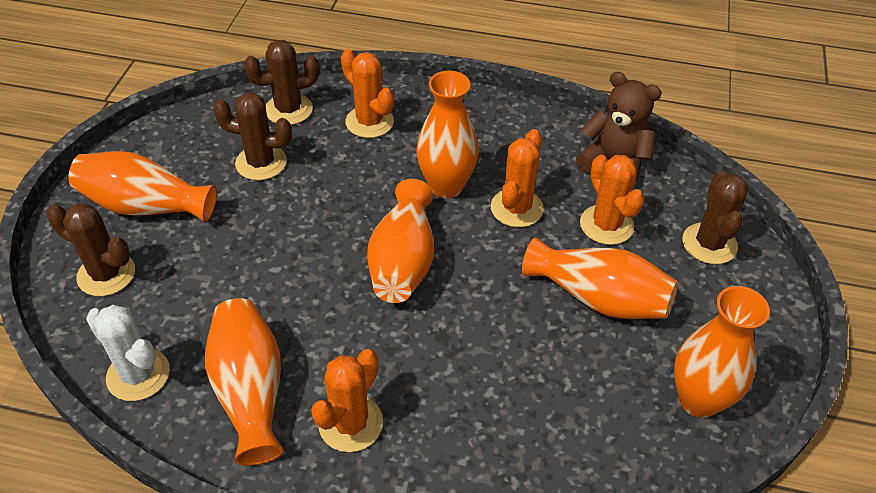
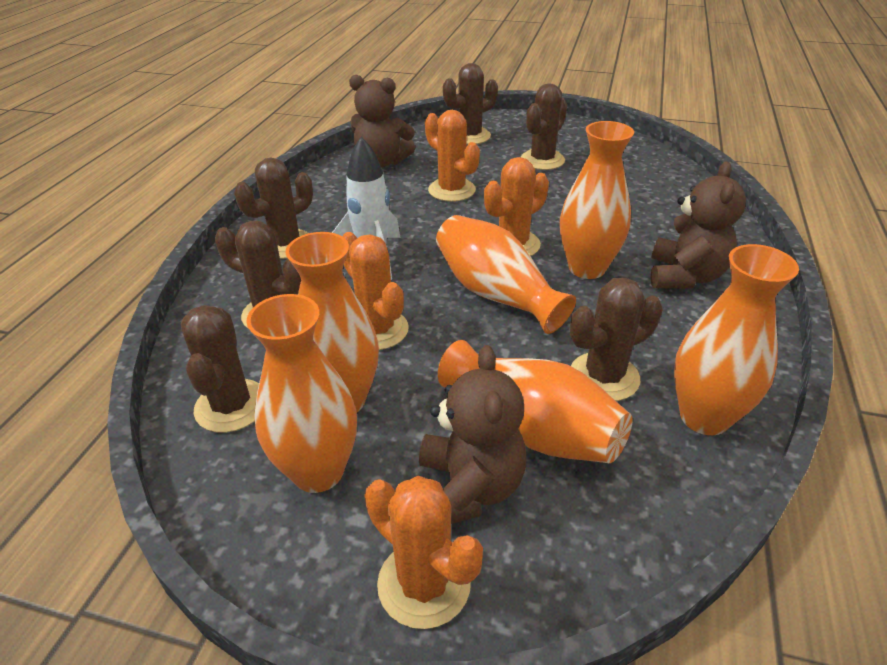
brown cactus: 4 -> 6
brown teddy bear: 1 -> 3
white cactus: 1 -> 0
white rocket: 0 -> 1

